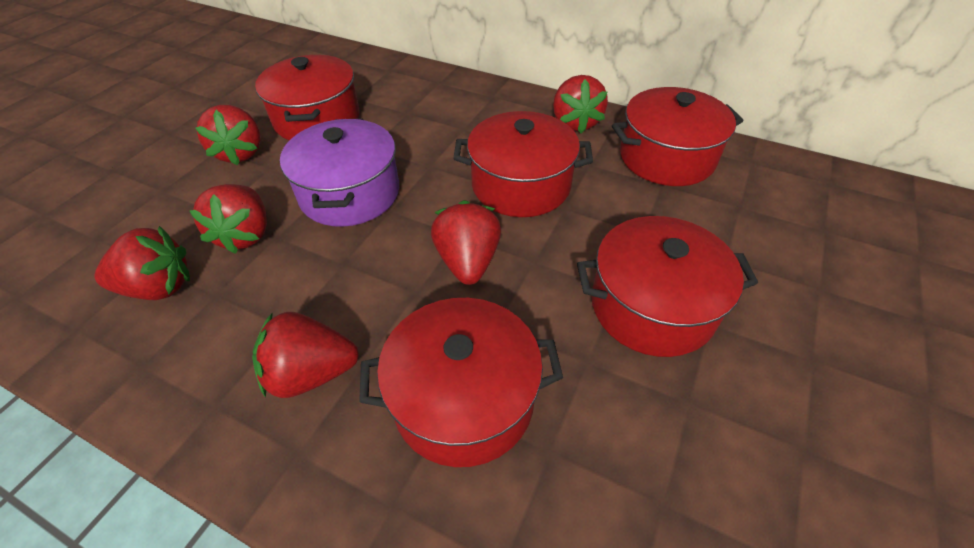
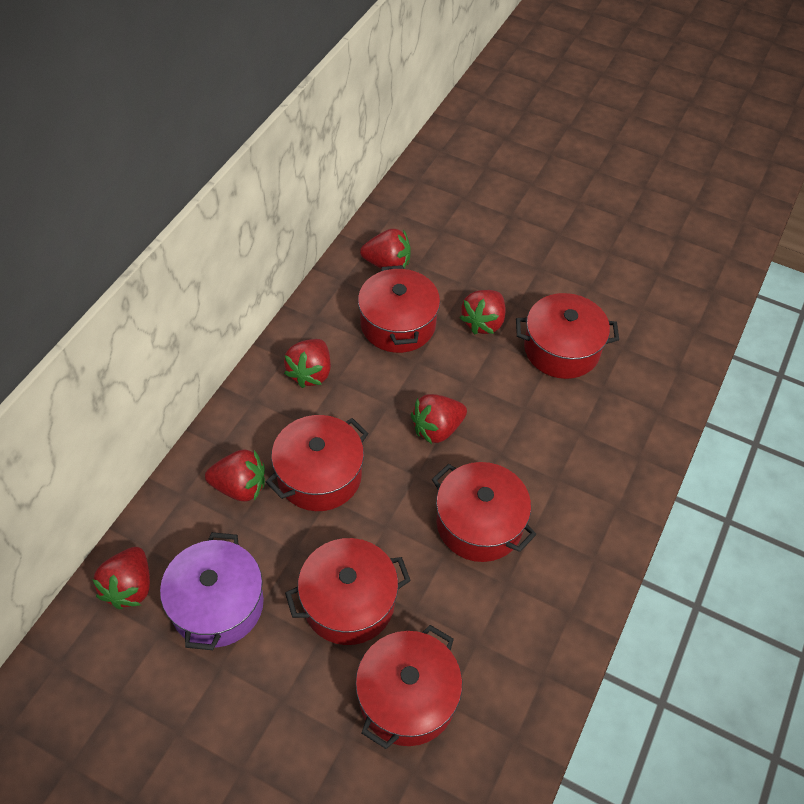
red pot: 5 -> 6

